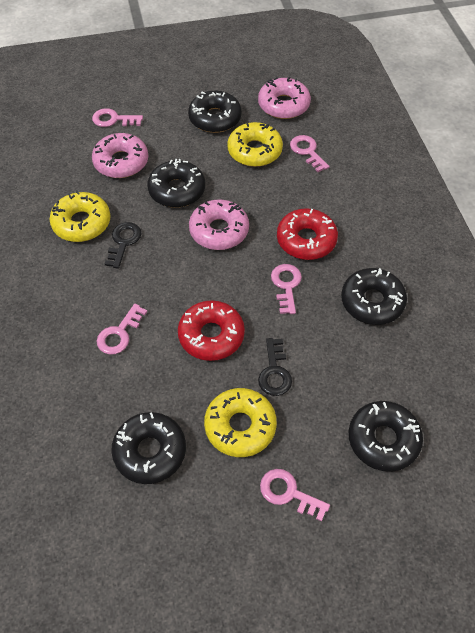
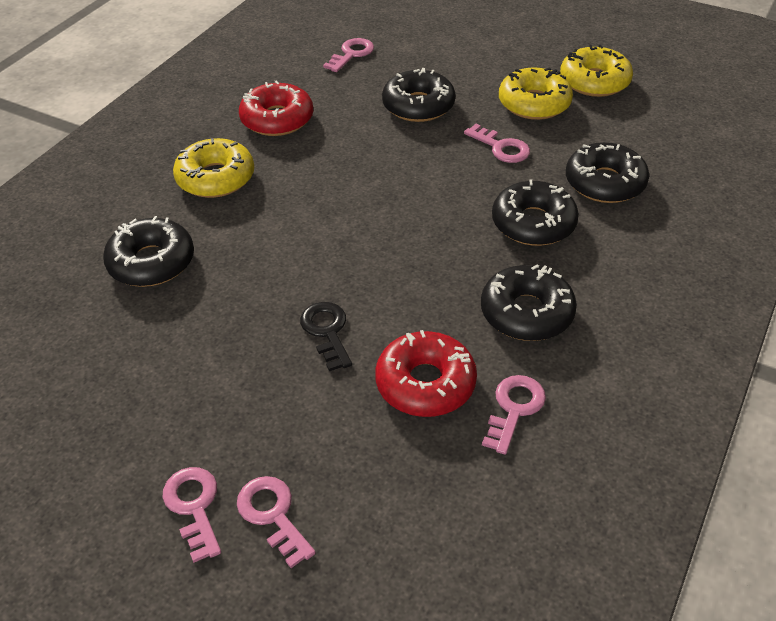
black key: 2 -> 1
pink donut: 3 -> 0

